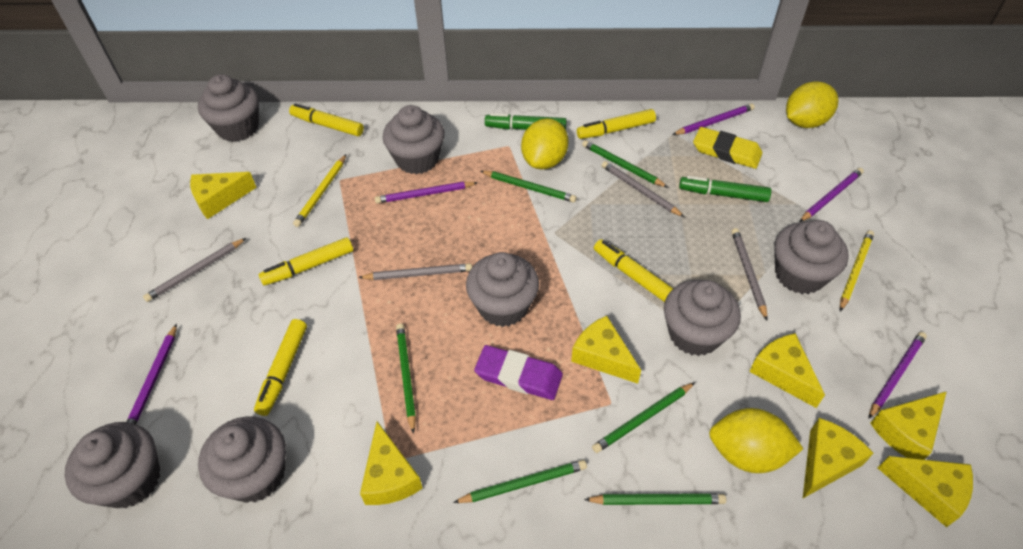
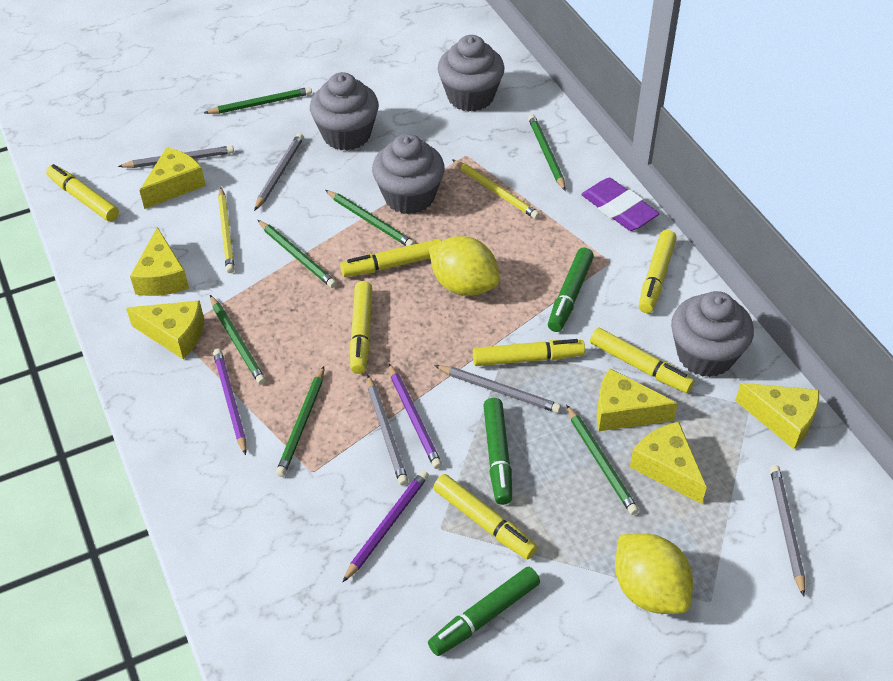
green marker: 2 -> 3
green pencil: 6 -> 7
grey cupcake: 7 -> 4
grey pencil: 4 -> 5
purple pencil: 5 -> 3
yellow cheese: 7 -> 6
yellow eraser: 1 -> 0
yellow lemon: 3 -> 2
yellow marker: 5 -> 7

